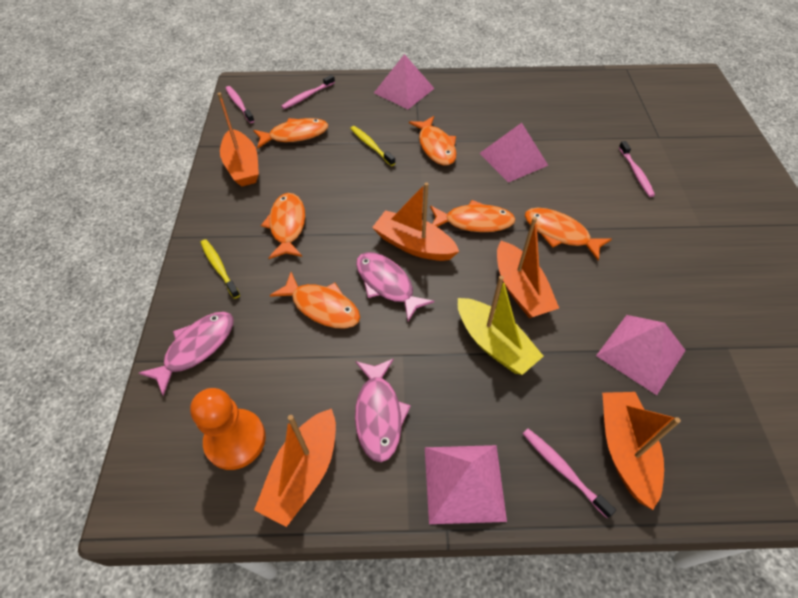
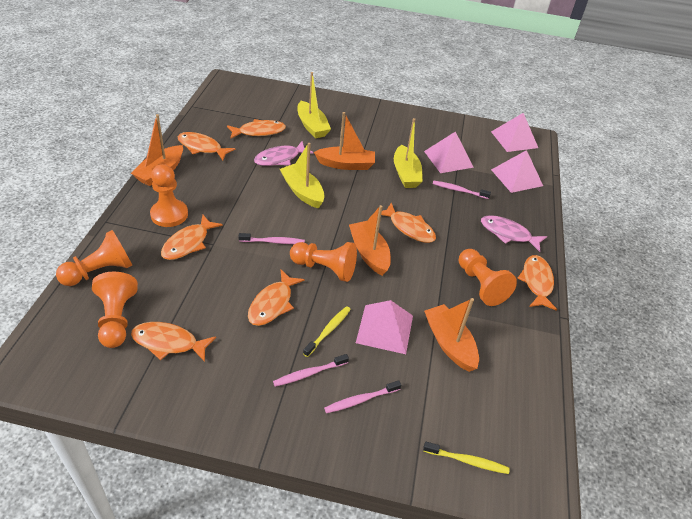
orange boat: 5 -> 4
orange fish: 6 -> 7
orange pawn: 1 -> 5
pink fish: 3 -> 2
yellow boat: 1 -> 3

